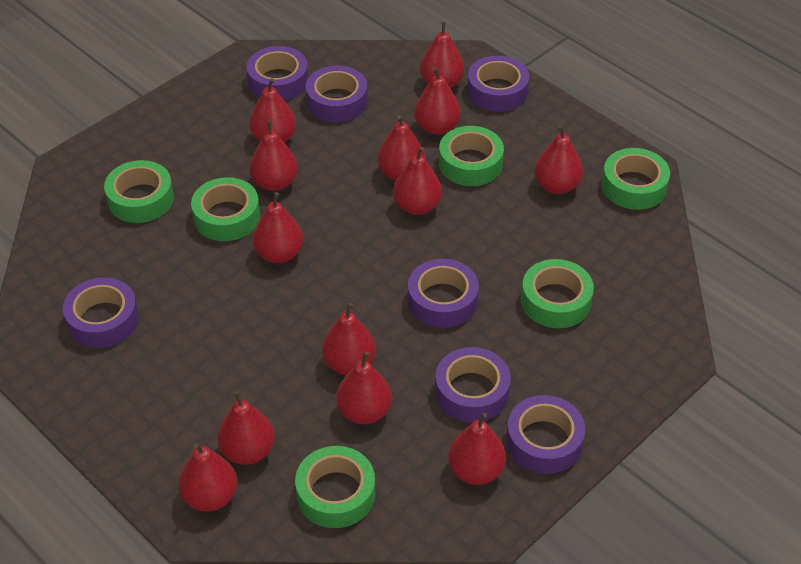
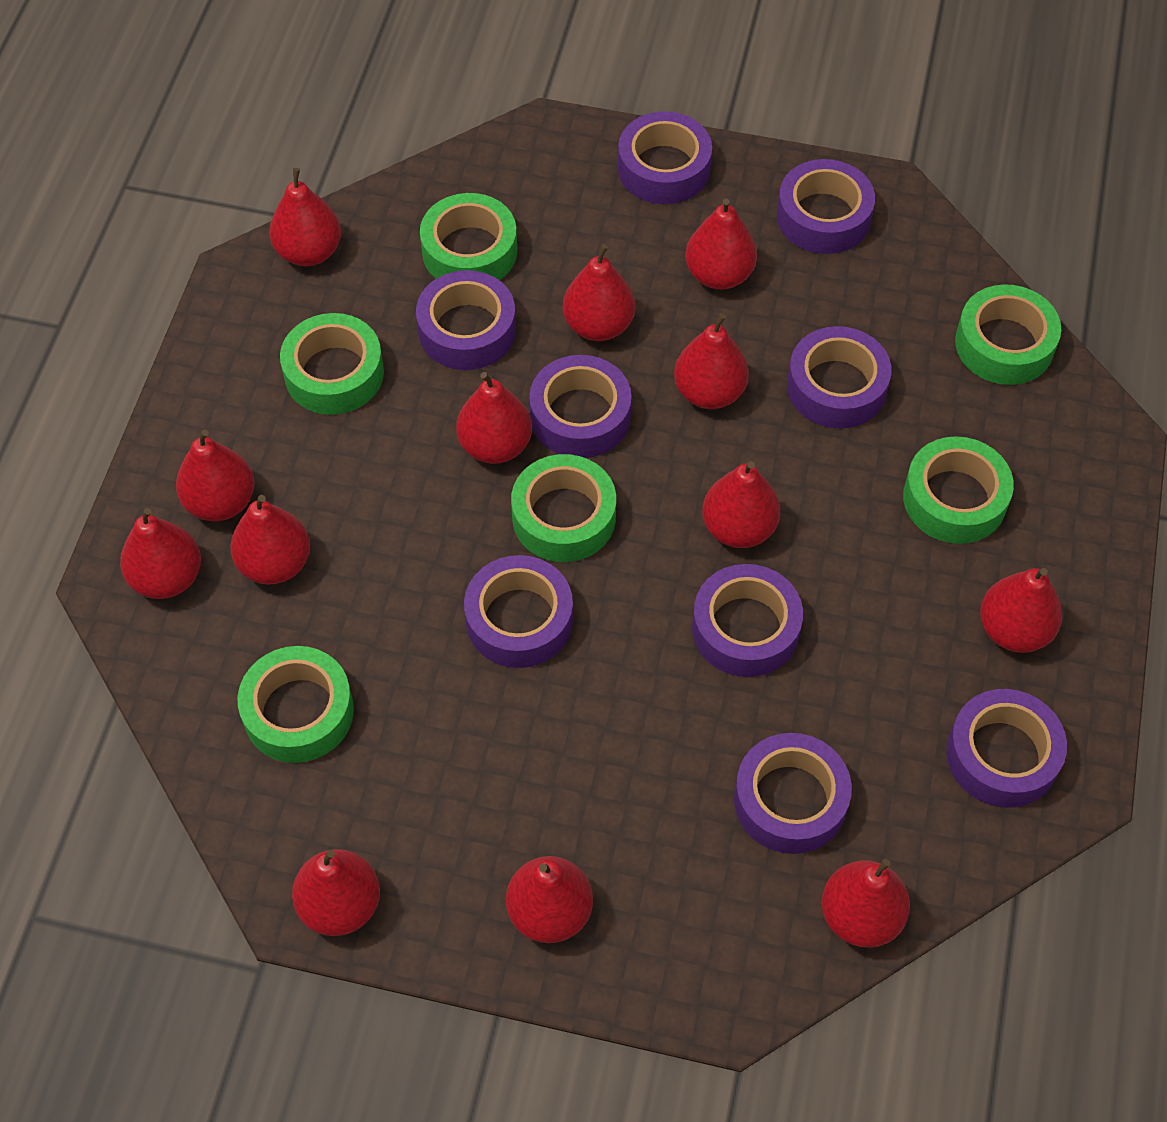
purple tape: 7 -> 9

